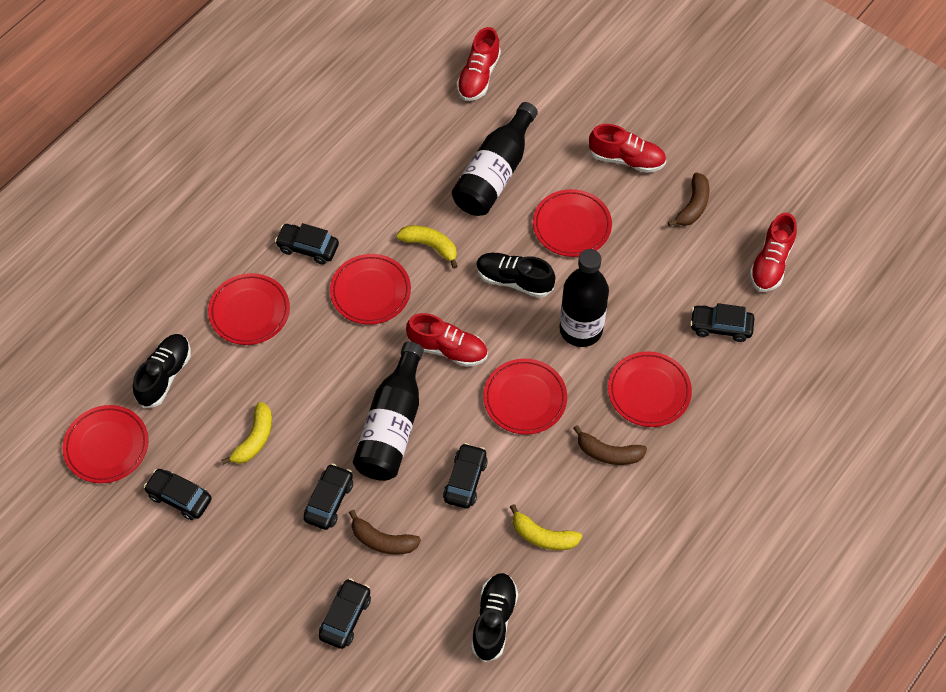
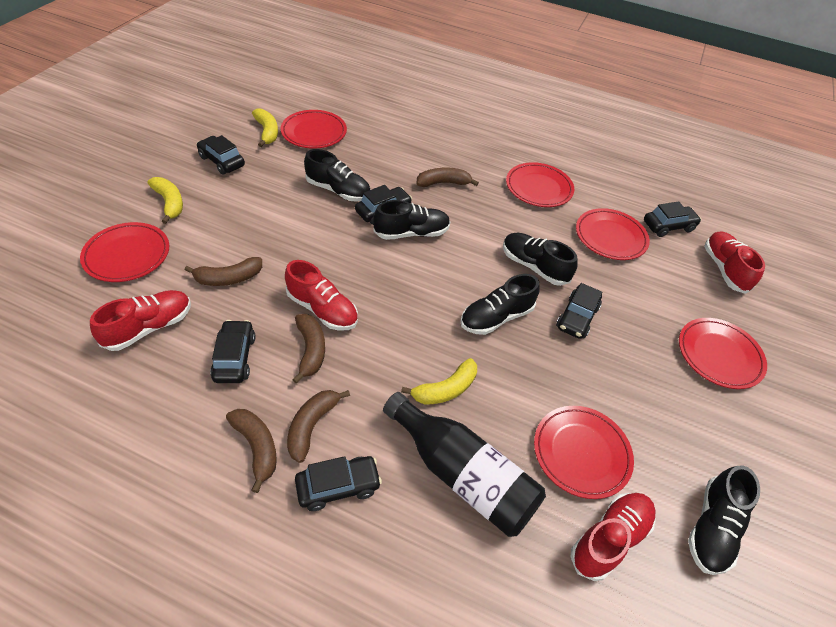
black bottle: 3 -> 1
black shoe: 3 -> 5
brown banana: 3 -> 5

